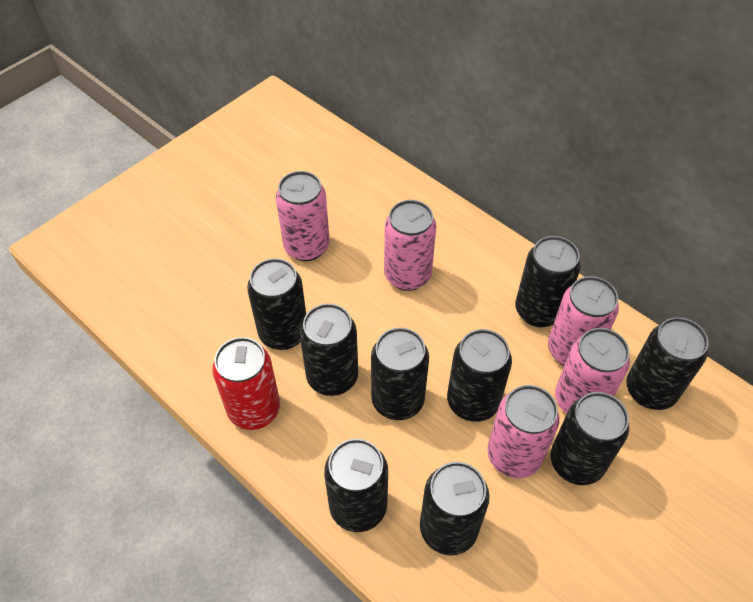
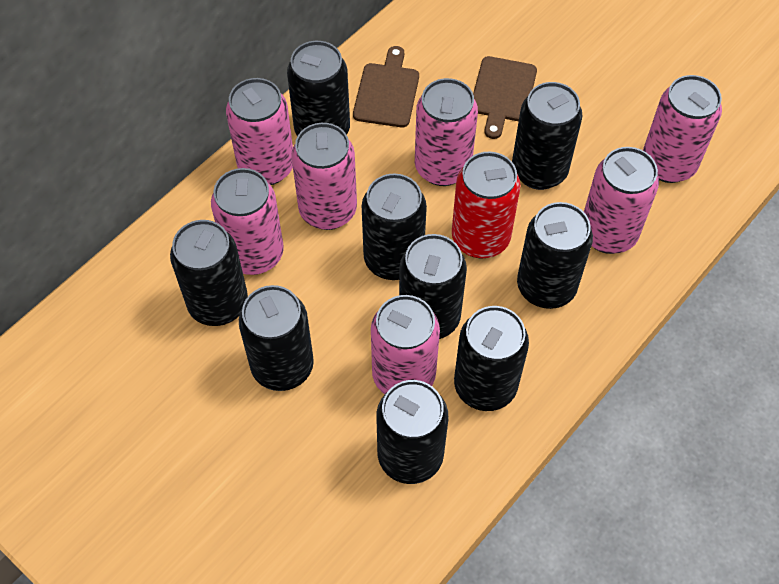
brown cutting board: 0 -> 2
pink can: 5 -> 7

